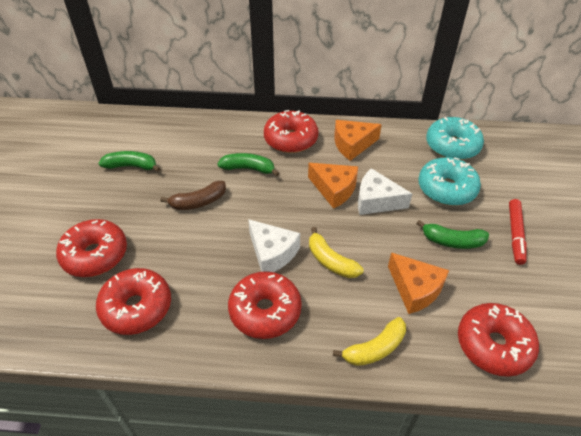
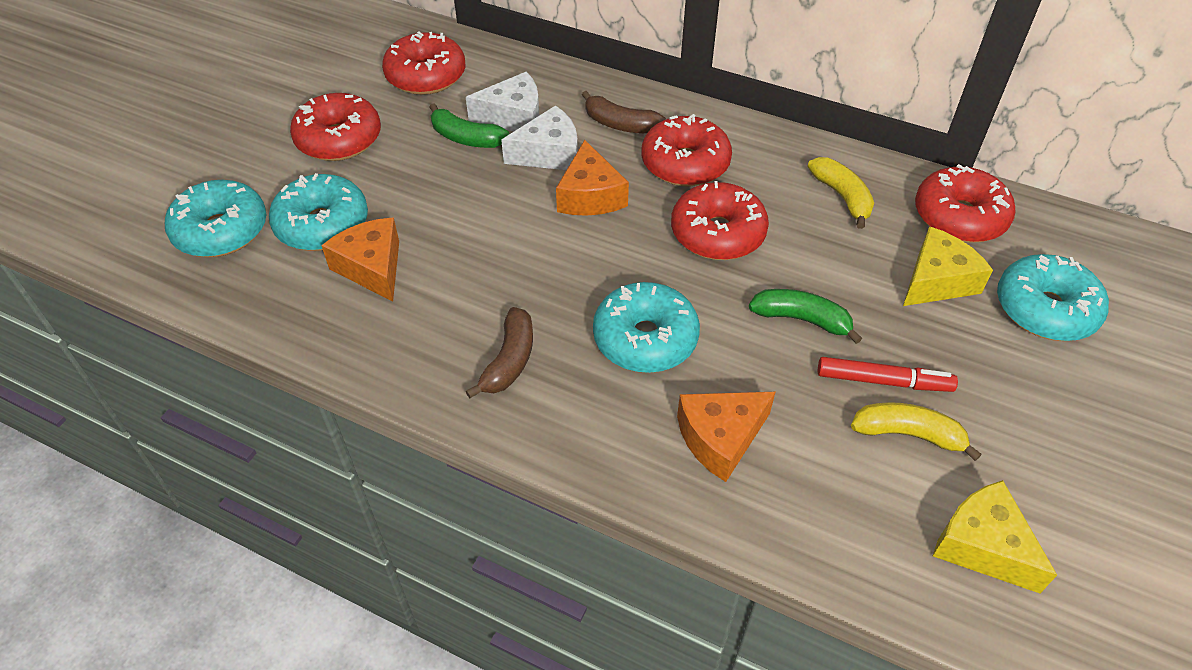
brown banana: 1 -> 2
green banana: 3 -> 2
turquoise donut: 2 -> 4
yellow cheese: 0 -> 2

